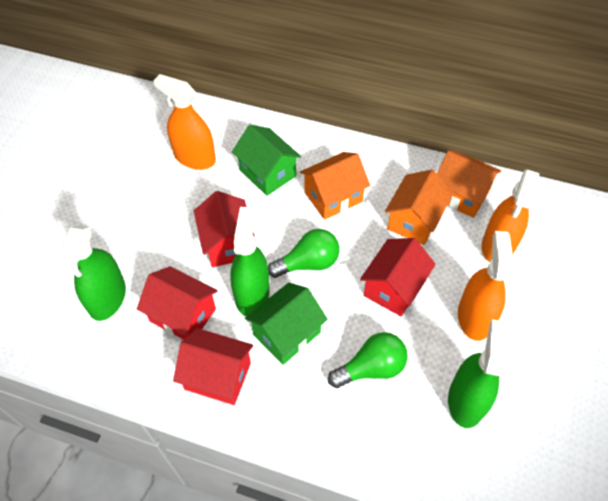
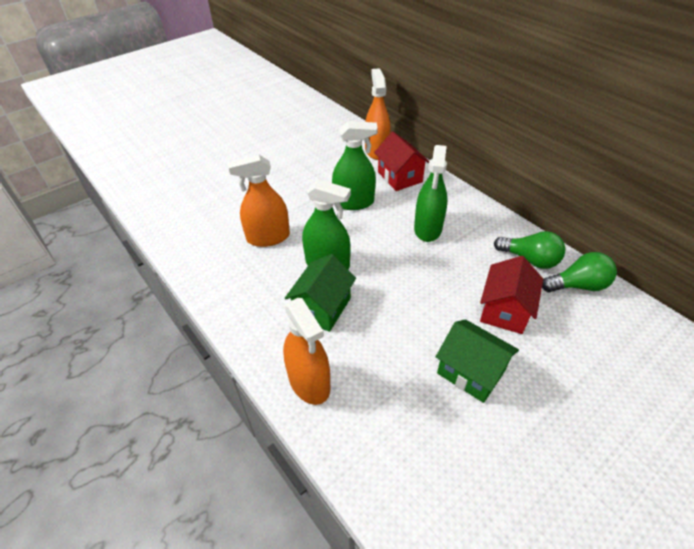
orange house: 3 -> 0
red house: 4 -> 2

